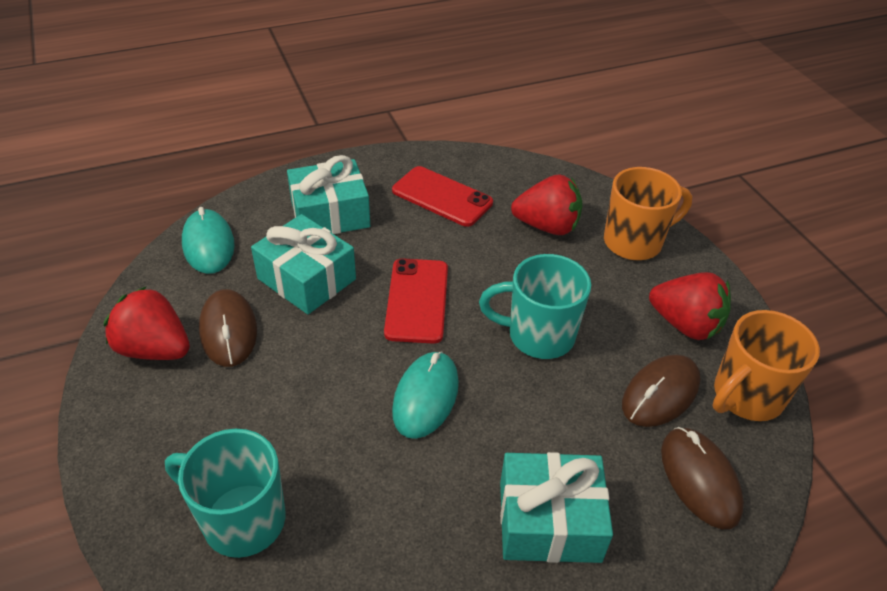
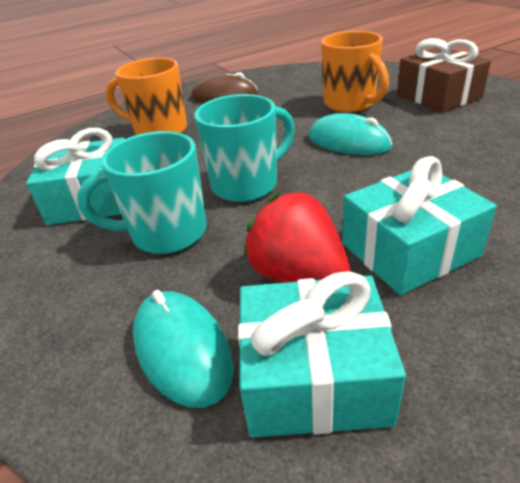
brown gift: 0 -> 1
brown mouse: 3 -> 1
red phone: 2 -> 0
red strawberry: 3 -> 1

